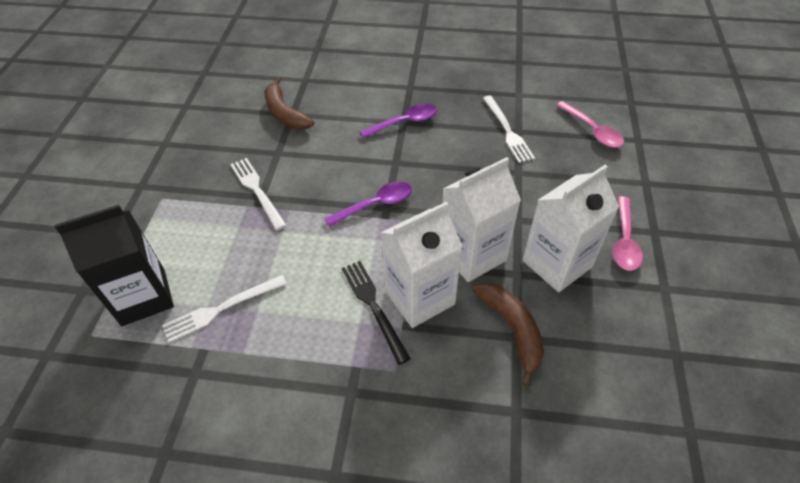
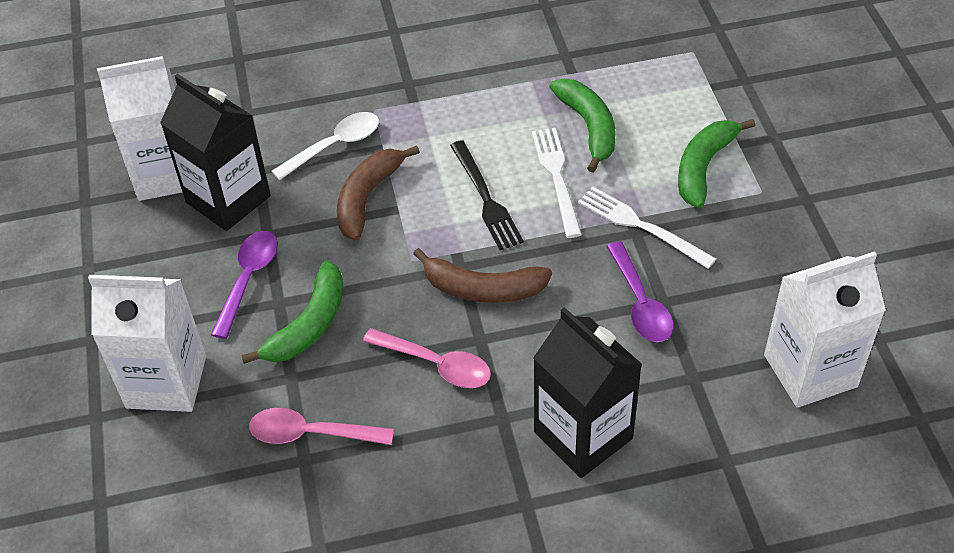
black carton: 1 -> 2
green banana: 0 -> 3
white fork: 3 -> 2
white spoon: 0 -> 1

